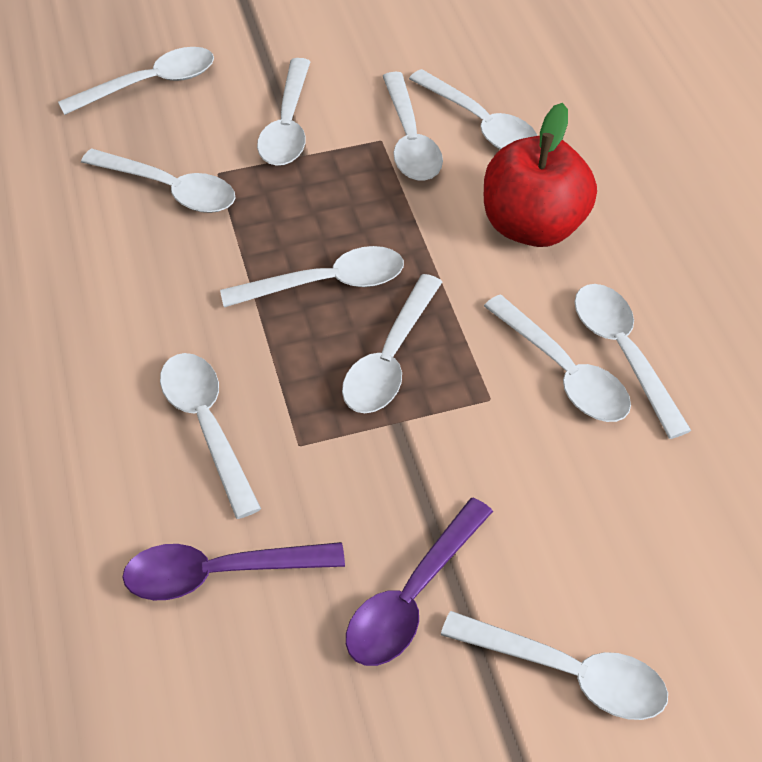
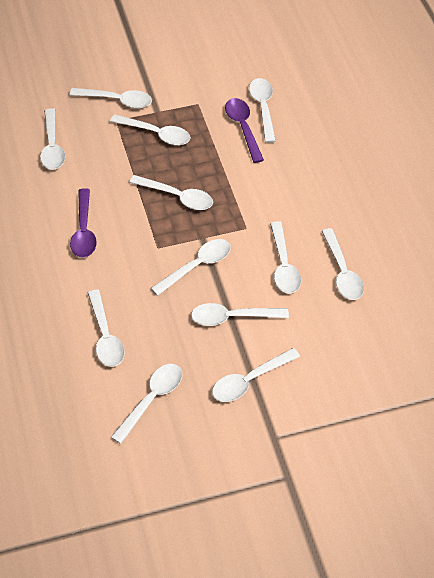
red apple: 1 -> 0
white spoon: 11 -> 12

